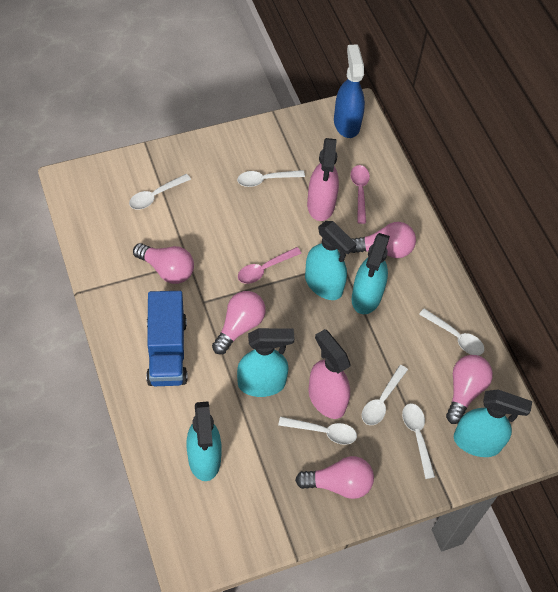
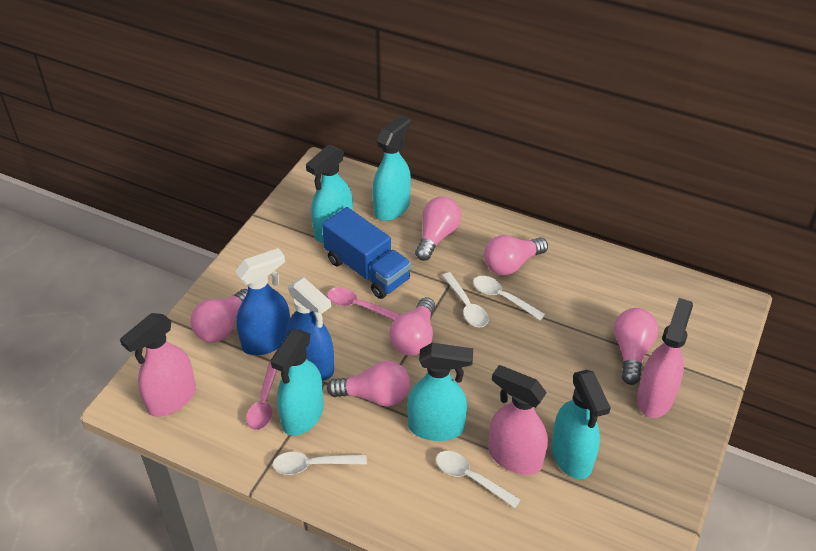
blue spray bottle: 1 -> 2
pink light bulb: 5 -> 6
pink spray bottle: 2 -> 3
white spoon: 6 -> 4

